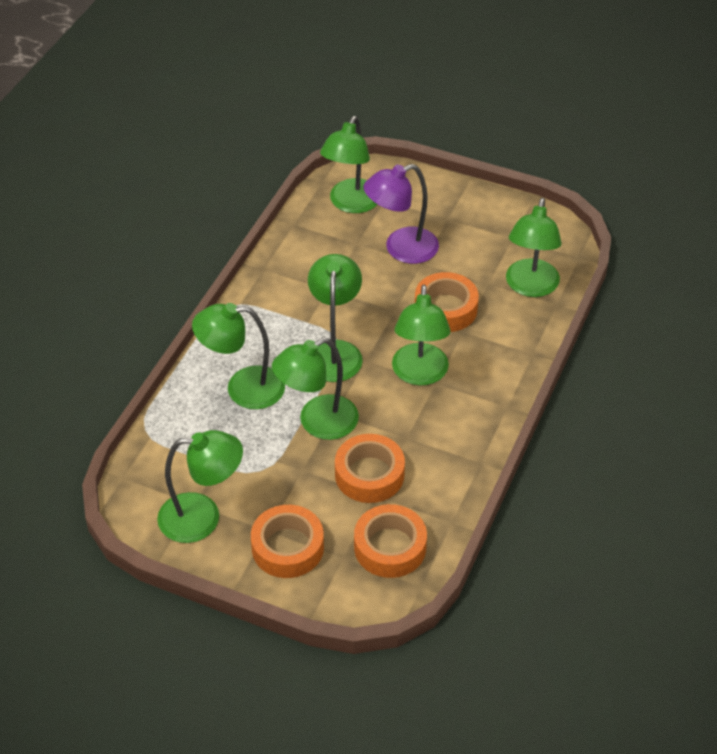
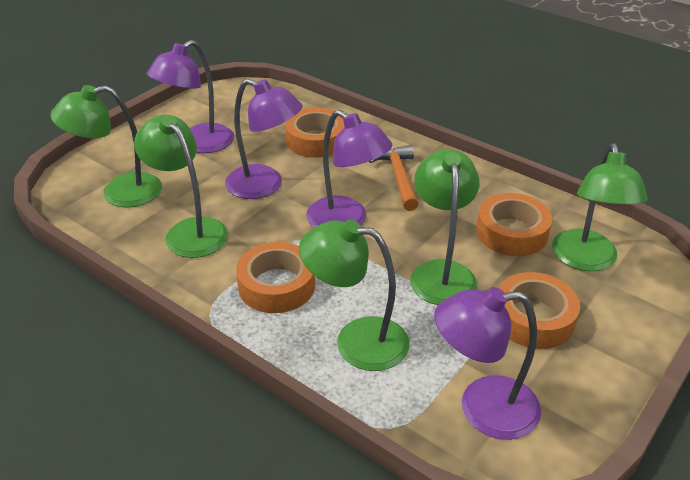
green lamp: 7 -> 5
orange hammer: 0 -> 1
purple lamp: 1 -> 4

